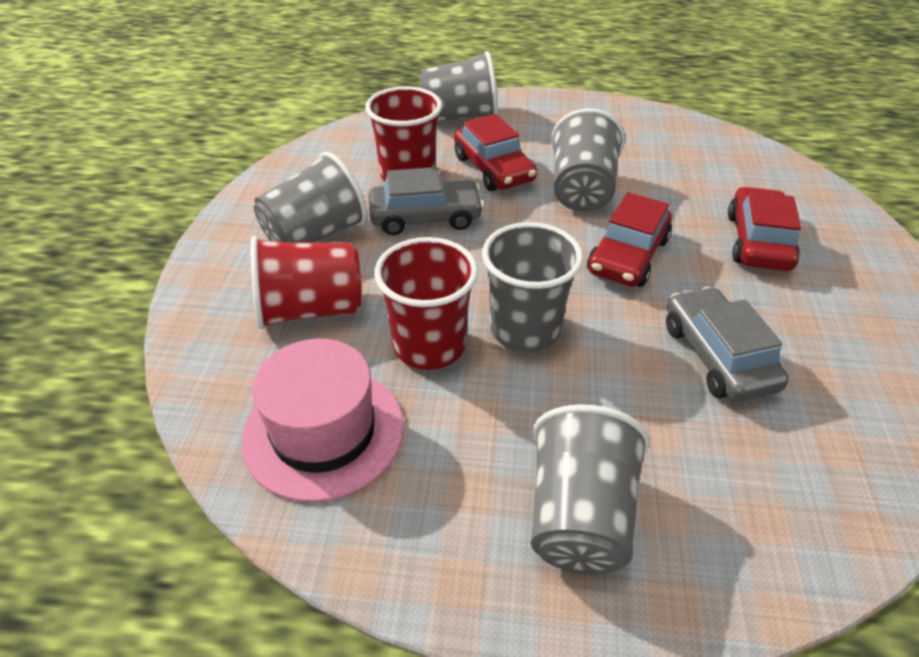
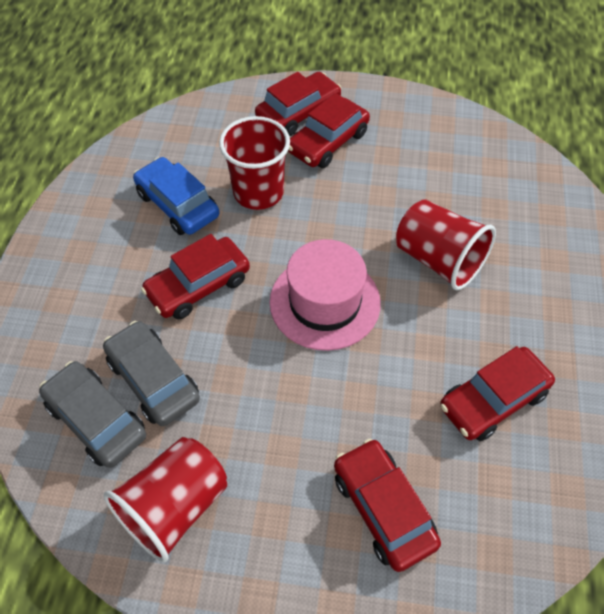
blue car: 0 -> 1
grey cup: 5 -> 0
red car: 3 -> 5

